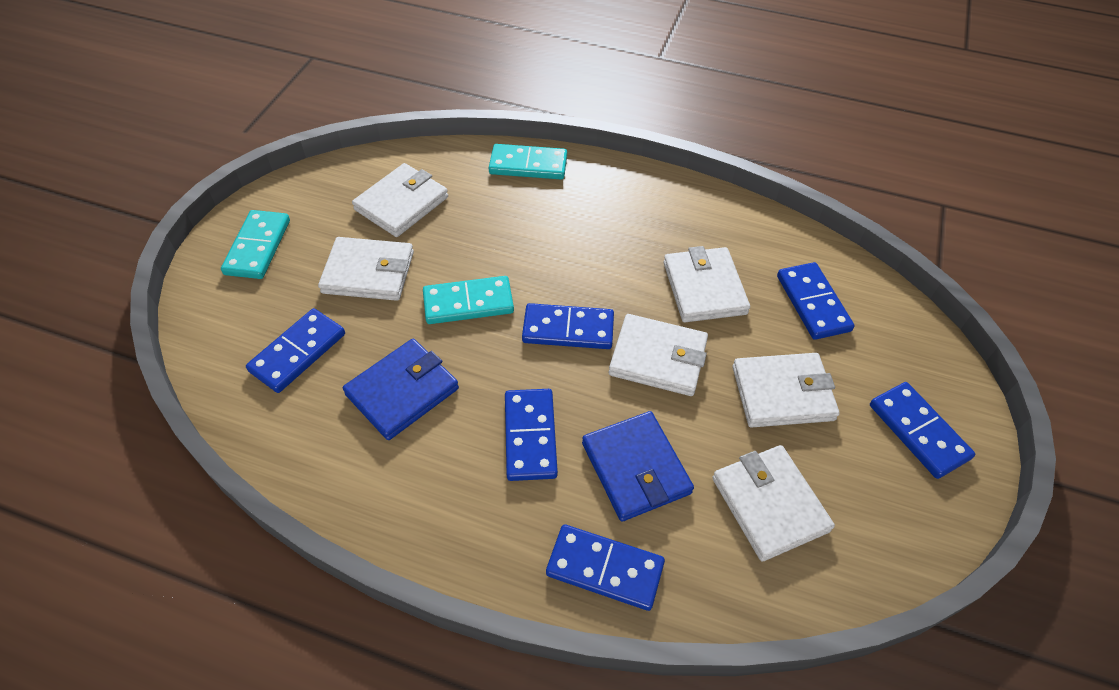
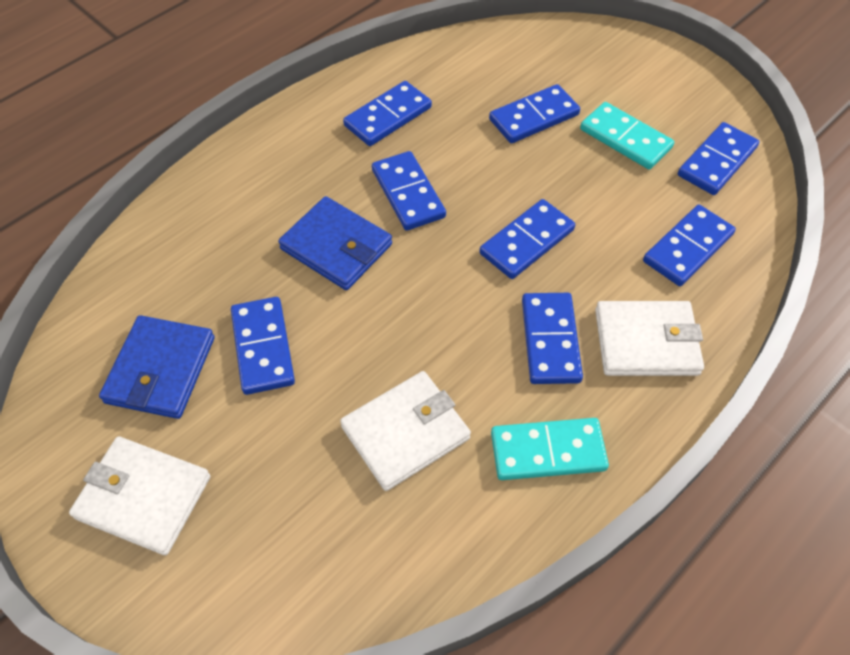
blue domino: 6 -> 8
turquoise domino: 3 -> 2
white wallet: 6 -> 3

